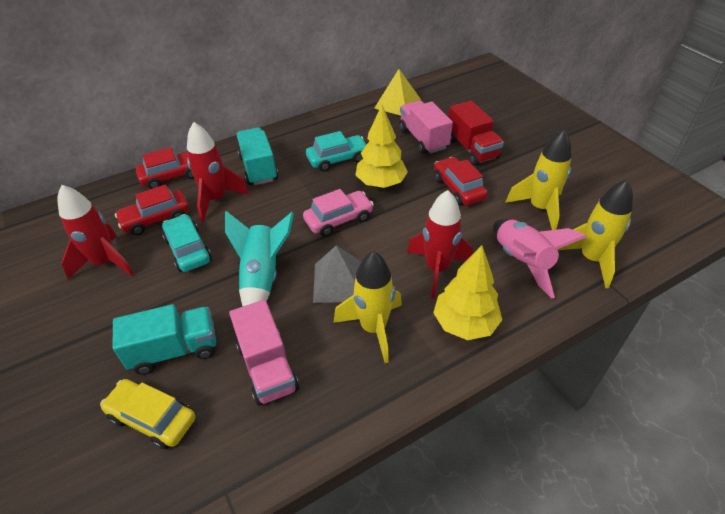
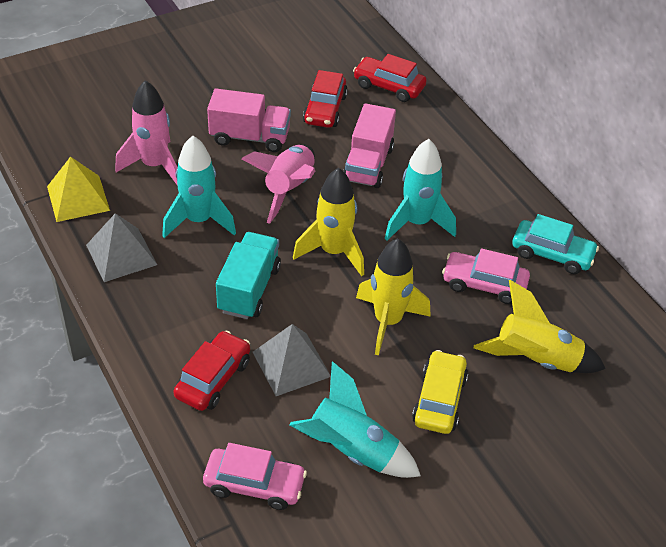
grey pyramid: 1 -> 2
pink car: 1 -> 2
pink rocket: 1 -> 2
red rocket: 3 -> 0
red truck: 1 -> 0
turquoise car: 2 -> 1
turquoise rocket: 1 -> 3
turquoise truck: 2 -> 1
yellow tree: 2 -> 0

